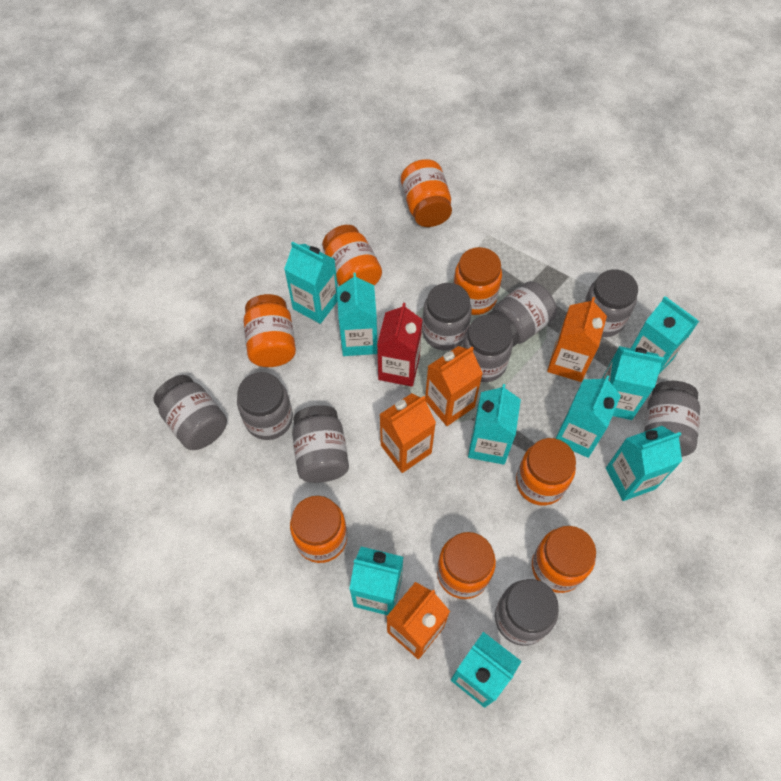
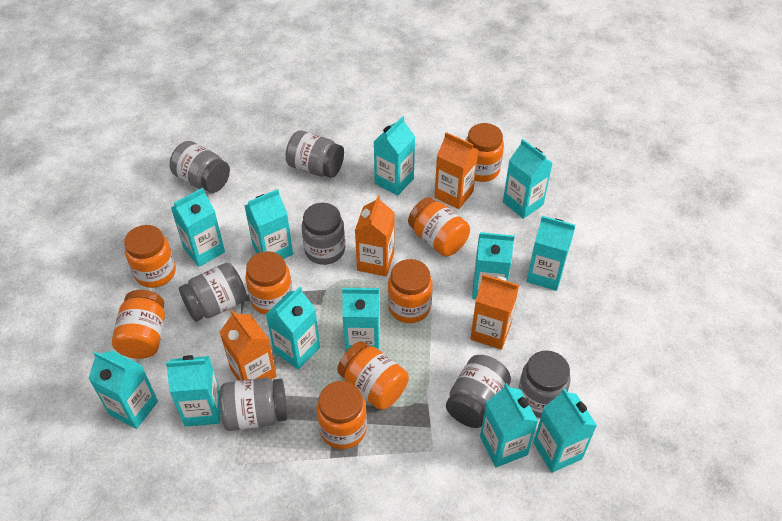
grey jar: 9 -> 7
red carton: 1 -> 0
turquoise carton: 9 -> 12

